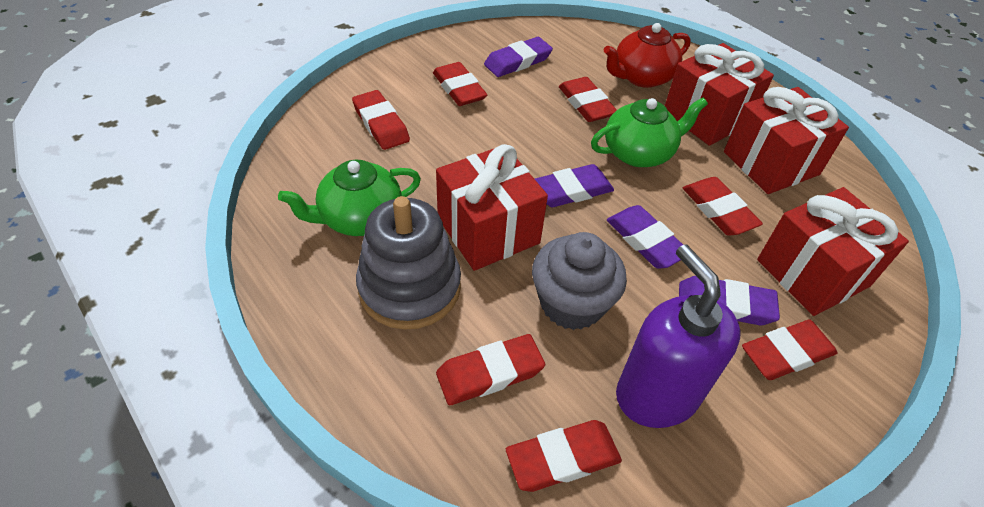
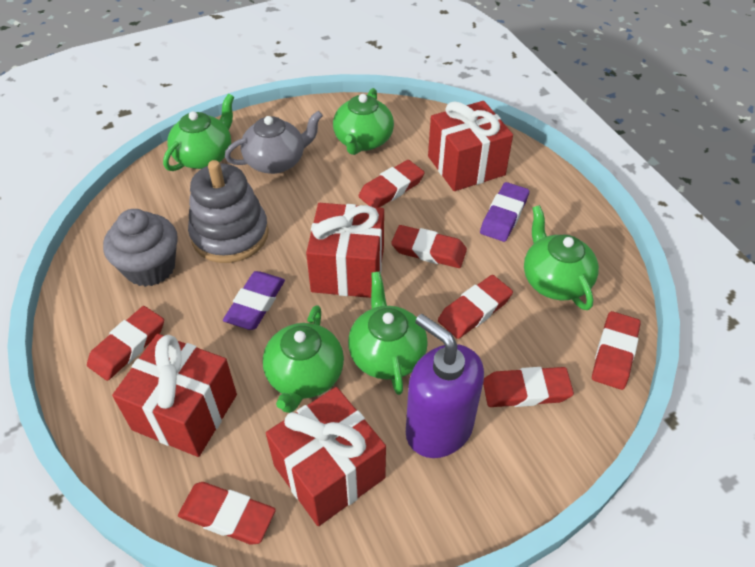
green teapot: 2 -> 5
grey teapot: 0 -> 1
purple eraser: 4 -> 2
red teapot: 1 -> 0

